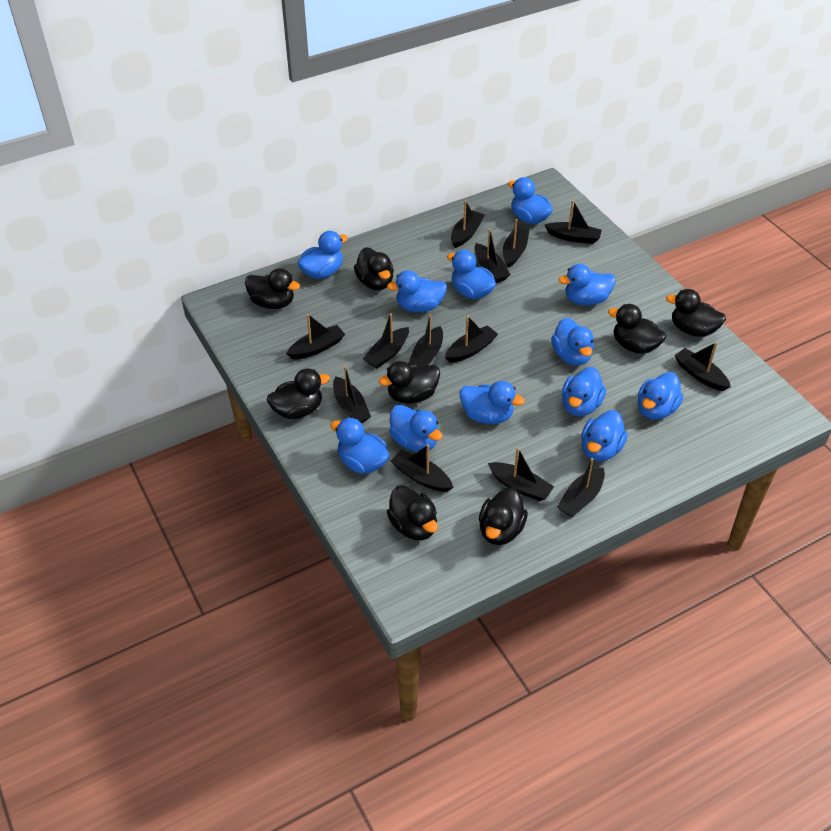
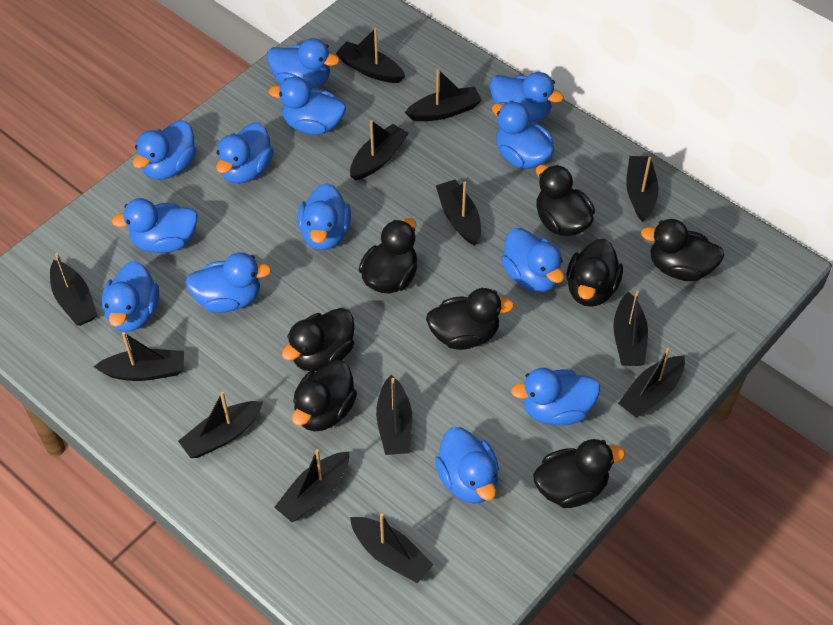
blue duck: 12 -> 13

